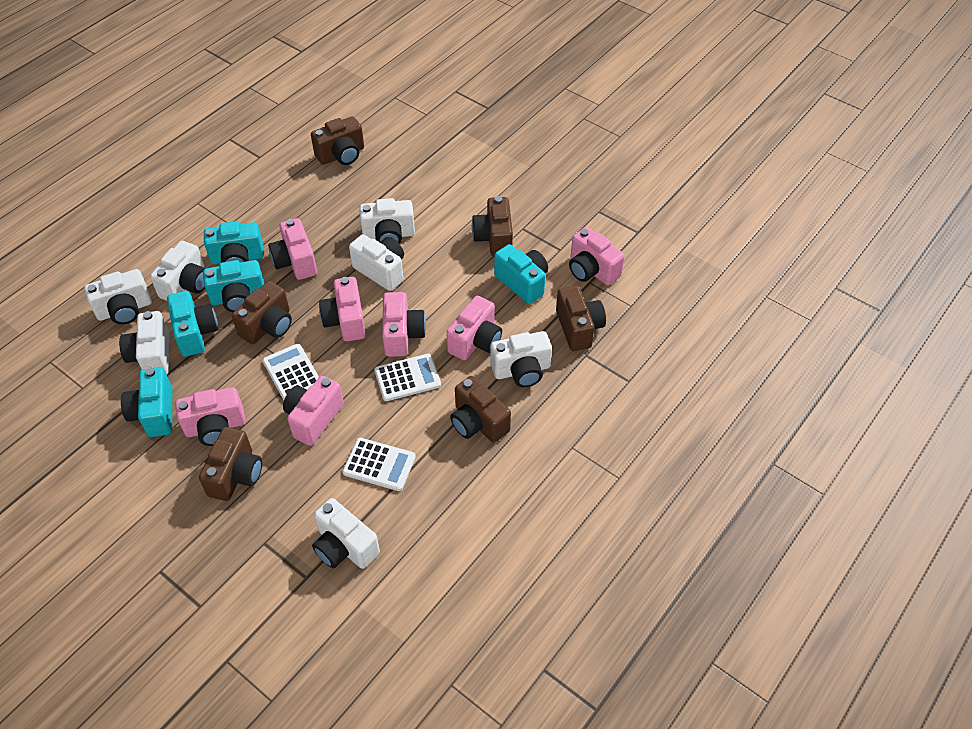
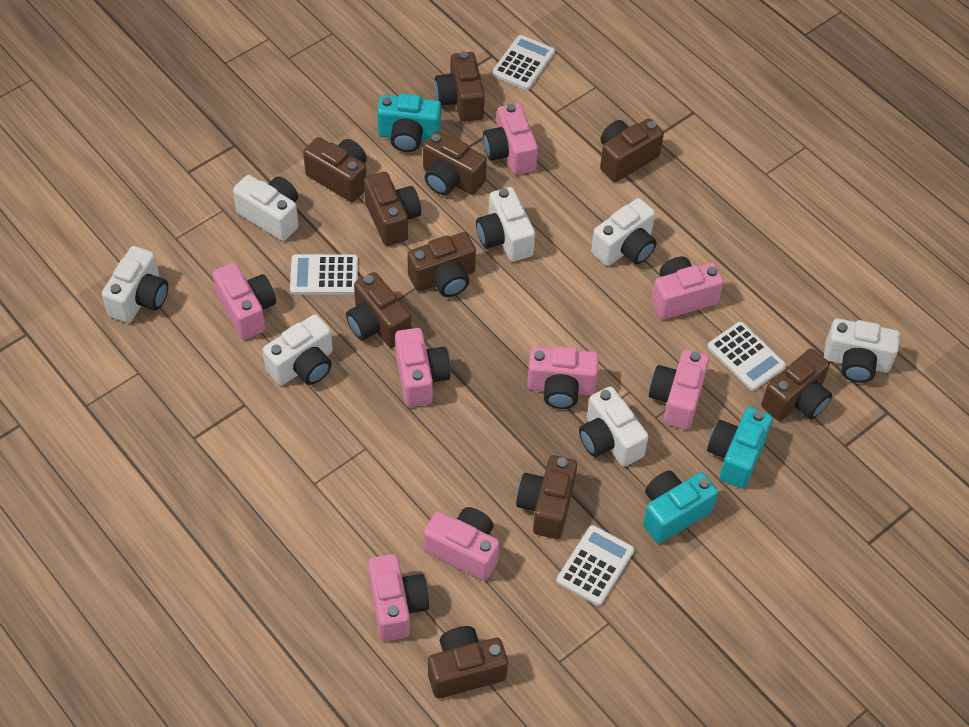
brown camera: 6 -> 10
pink camera: 7 -> 8
turquoise camera: 5 -> 3
white calculator: 3 -> 4

